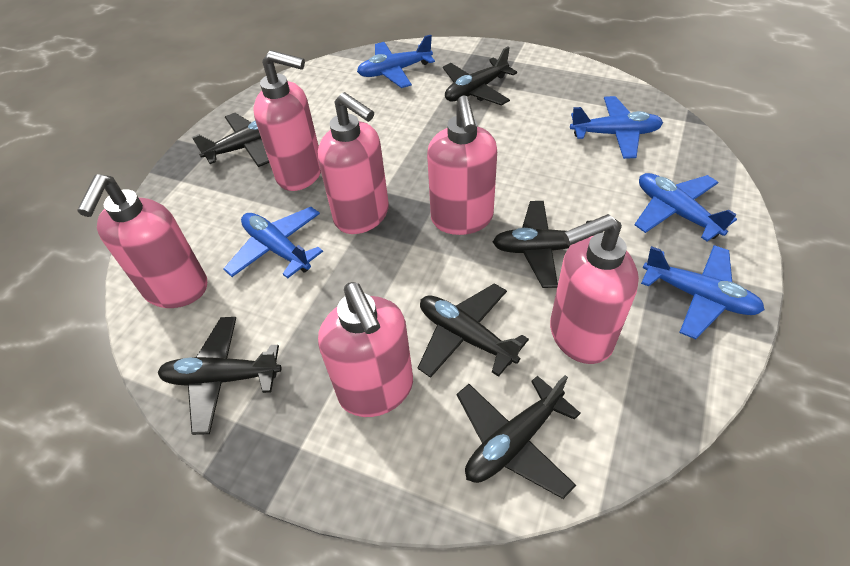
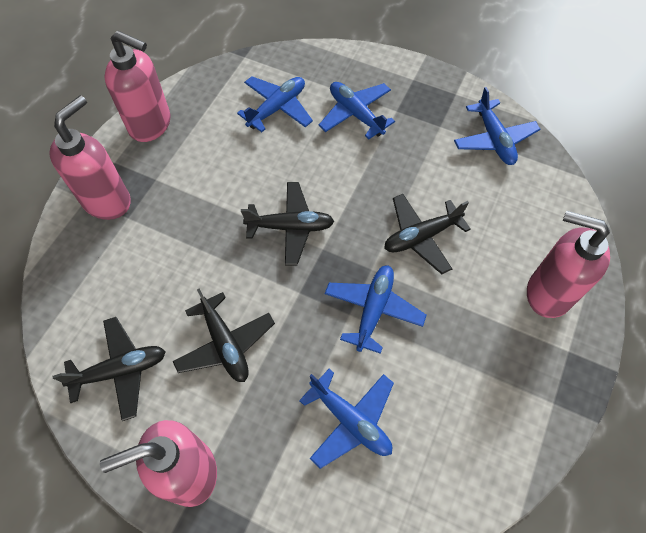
black plane: 6 -> 4
pink soap dispenser: 6 -> 4

